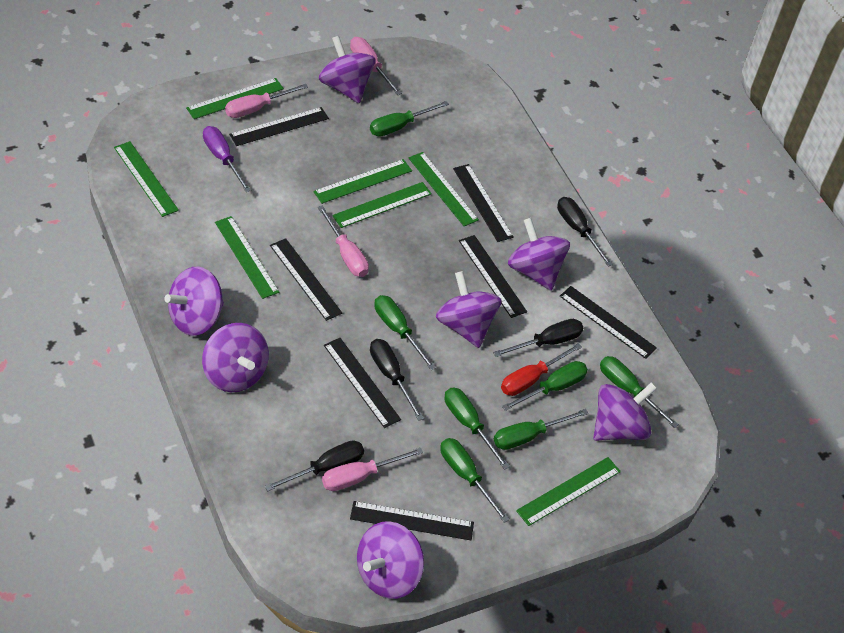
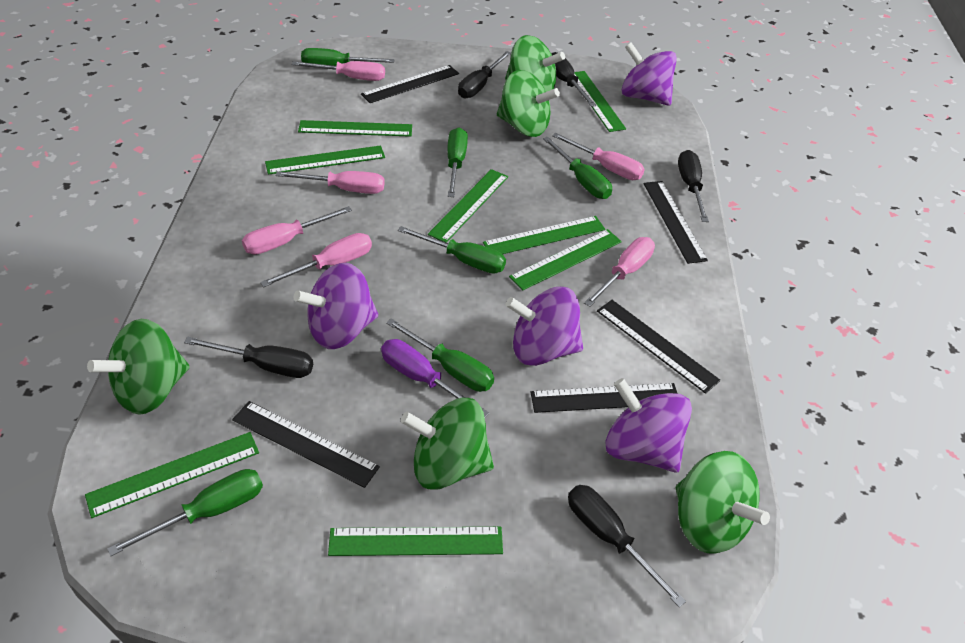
black ruler: 7 -> 5
black screwdriver: 4 -> 5
green ruler: 7 -> 8
green screwdriver: 7 -> 6
green spinning top: 0 -> 5
pink screwdriver: 4 -> 6
purple spinning top: 7 -> 4
red screwdriver: 1 -> 0

